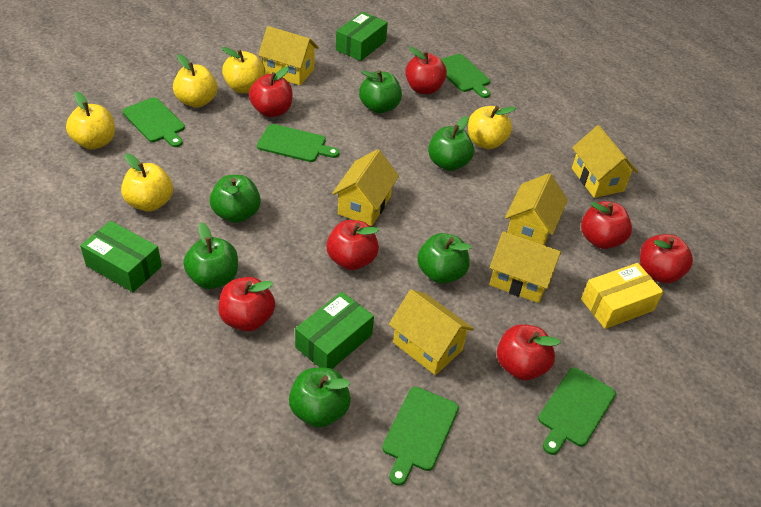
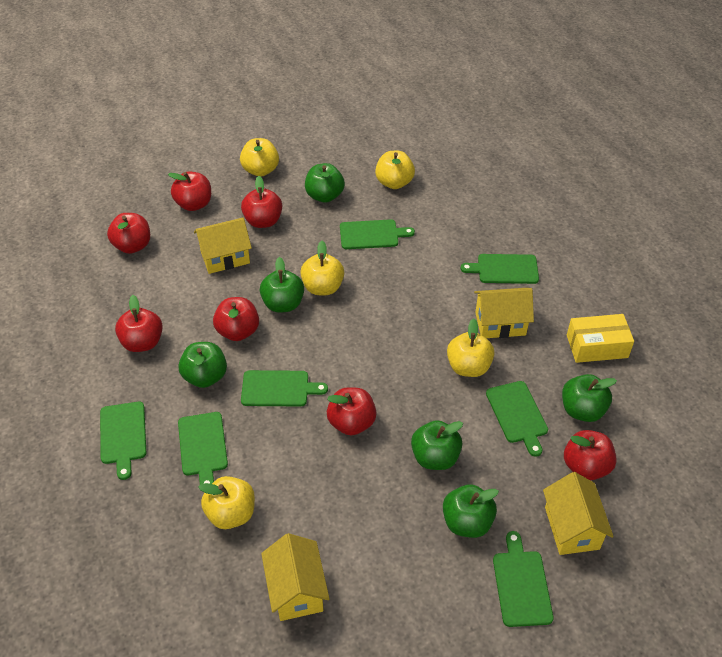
green box: 3 -> 0
green cutting board: 5 -> 7
yellow house: 6 -> 4

